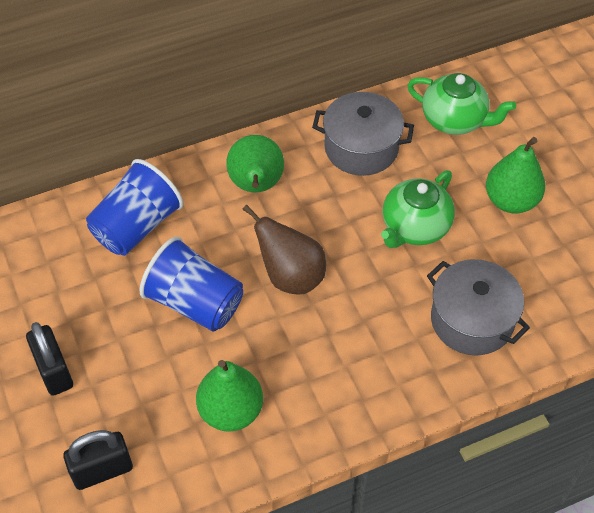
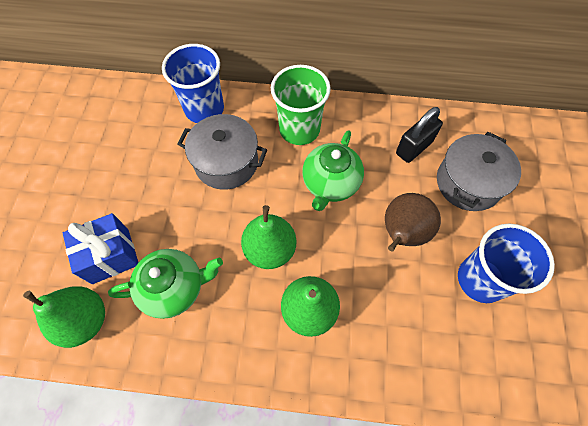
black padlock: 2 -> 1
blue gift: 0 -> 1
green cup: 0 -> 1

